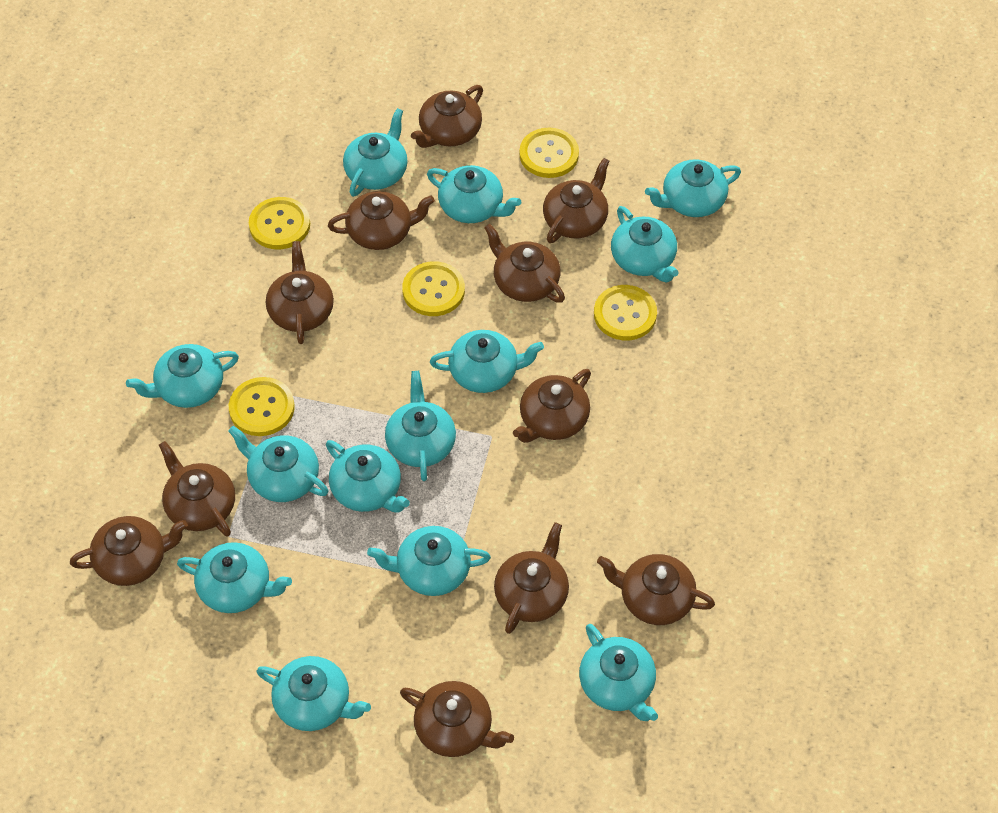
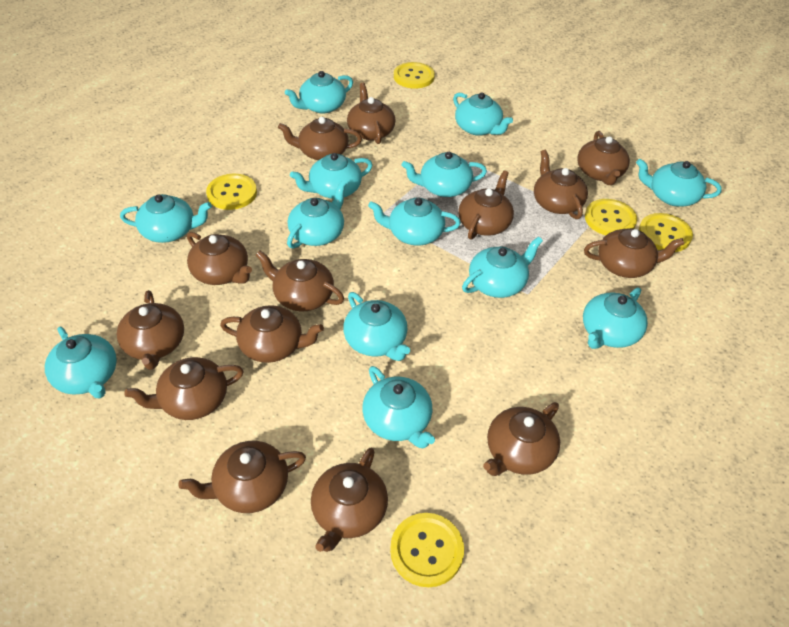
brown teapot: 11 -> 14

